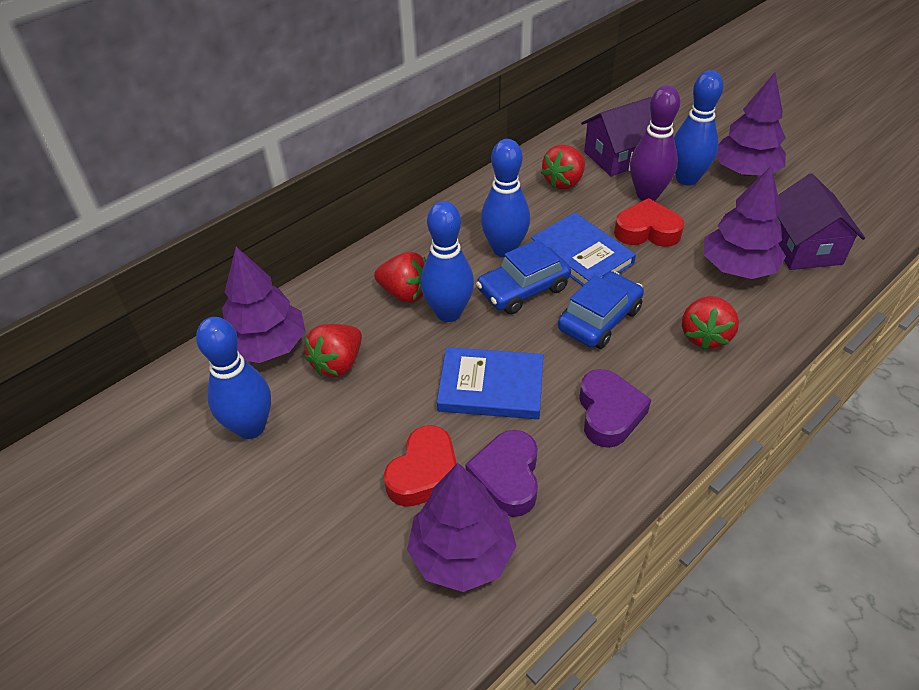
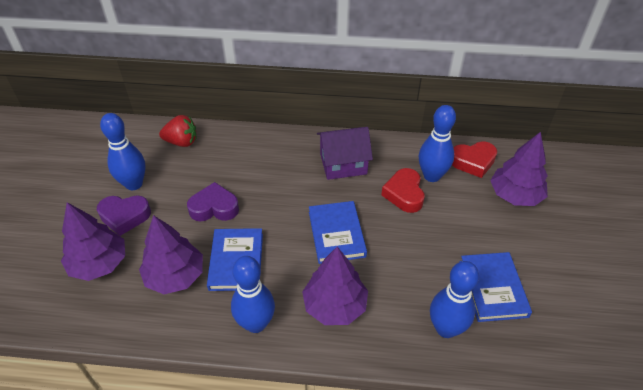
blue book: 2 -> 3
blue car: 2 -> 0
purple bowling pin: 1 -> 0
purple house: 2 -> 1
red strawberry: 4 -> 1

